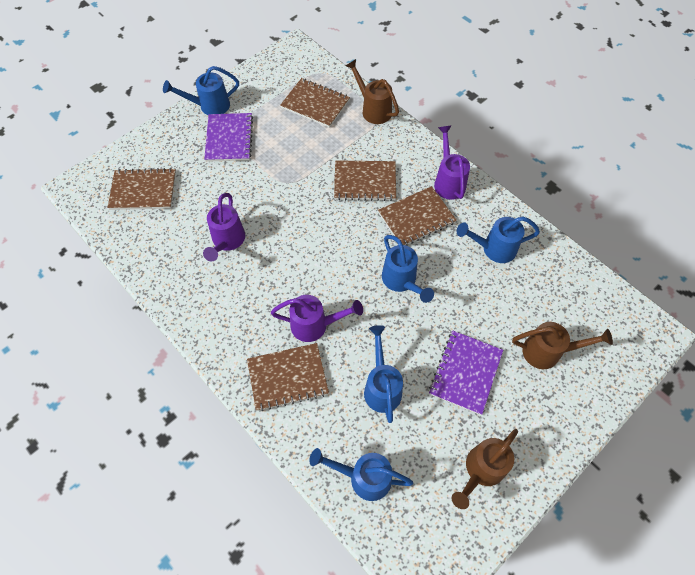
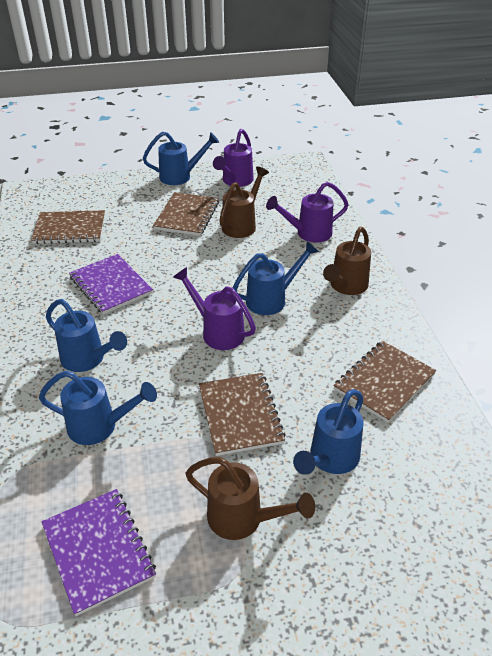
brown notebook: 5 -> 4

